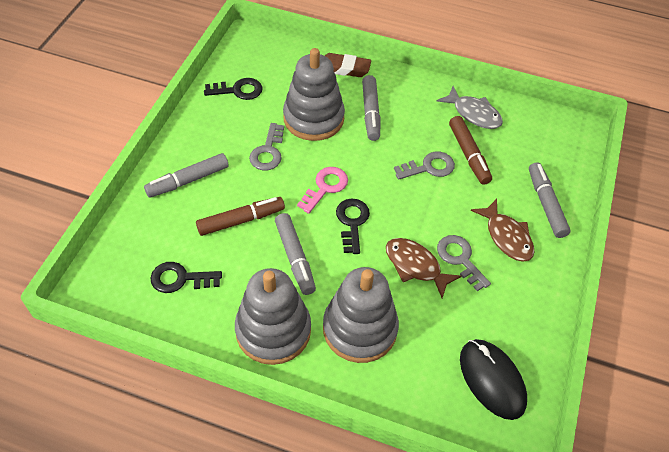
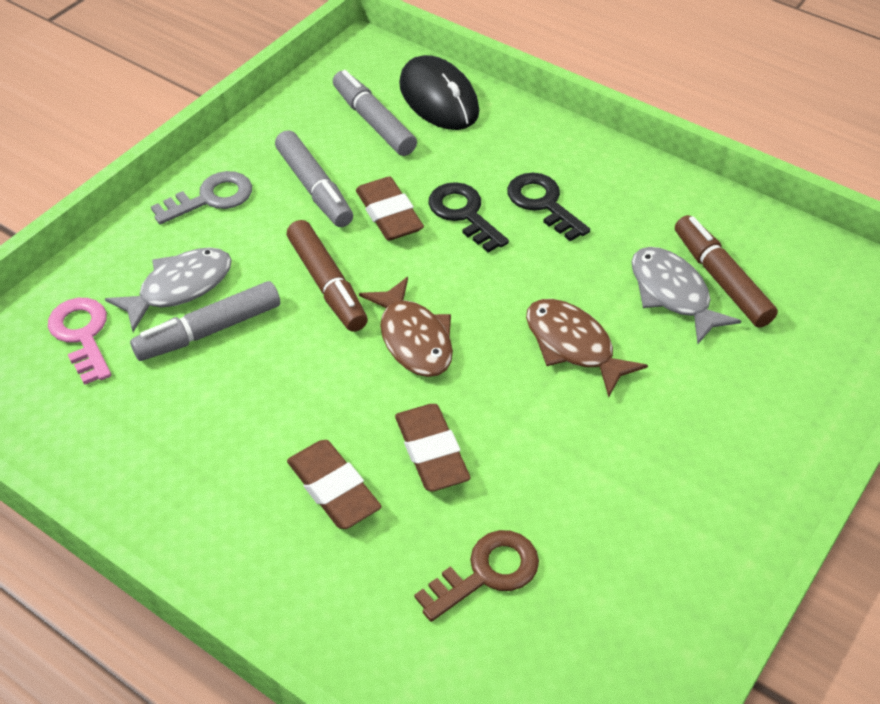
black key: 3 -> 2
brown eraser: 1 -> 3
brown key: 0 -> 1
grey fish: 1 -> 2
grey key: 3 -> 1
grey marker: 4 -> 3
grey stacking toy: 3 -> 0

